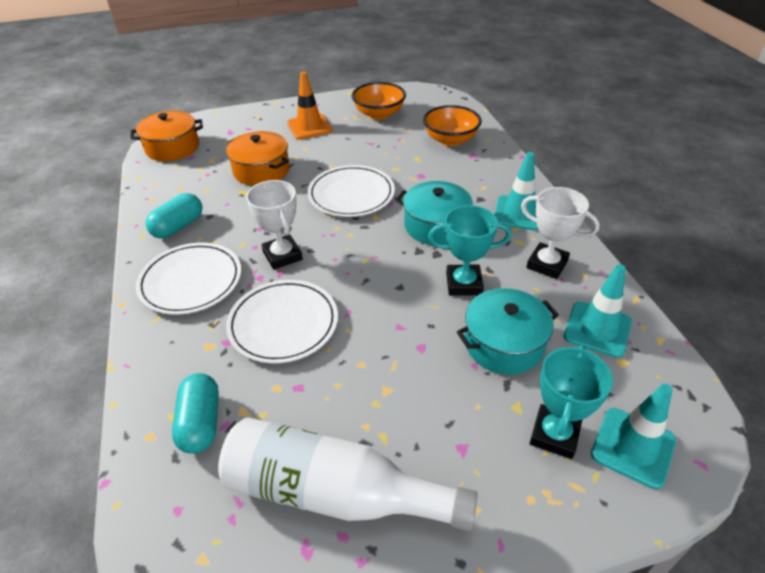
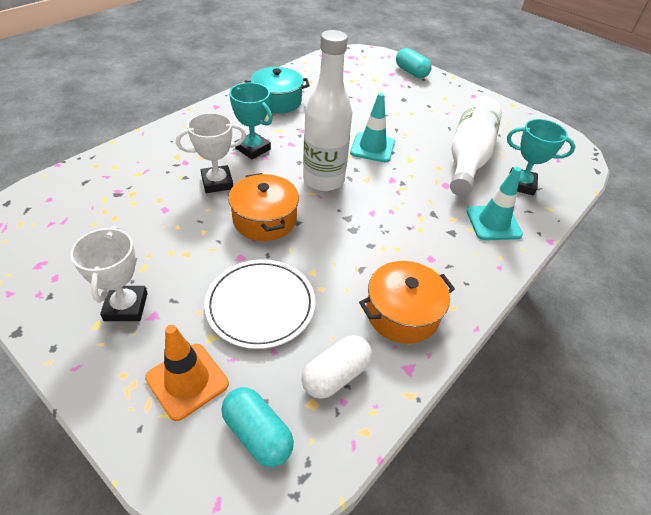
orange bowl: 2 -> 0
turquoise pot: 2 -> 1
turquoise traffic cone: 3 -> 2
white bottle: 1 -> 2
white capsule: 0 -> 1
white plate: 3 -> 1

